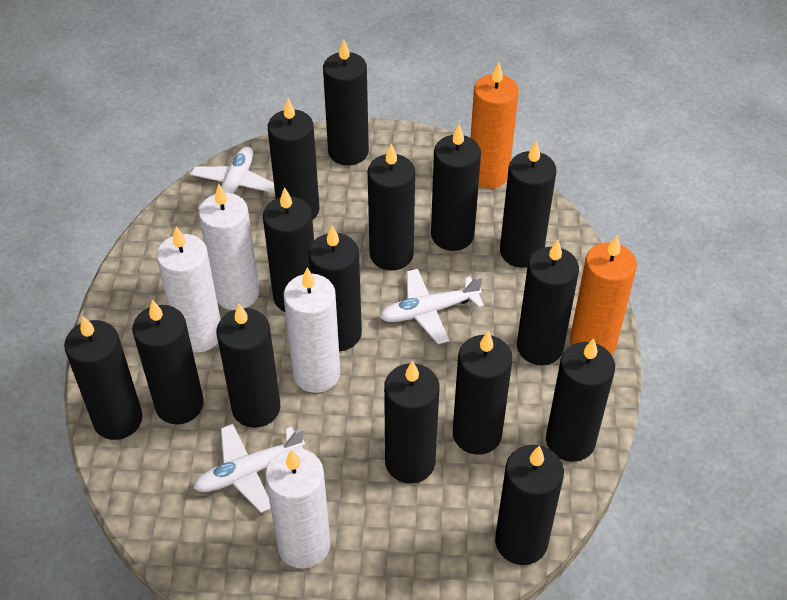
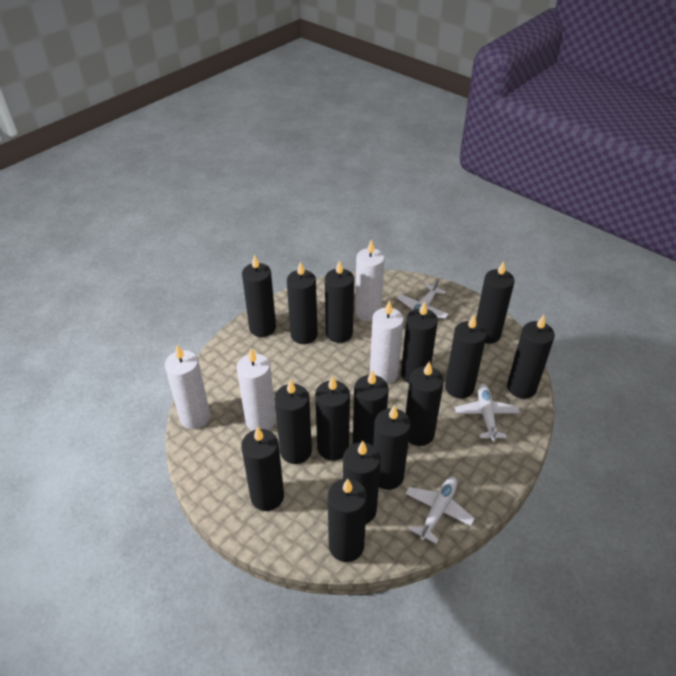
orange candle: 2 -> 0

